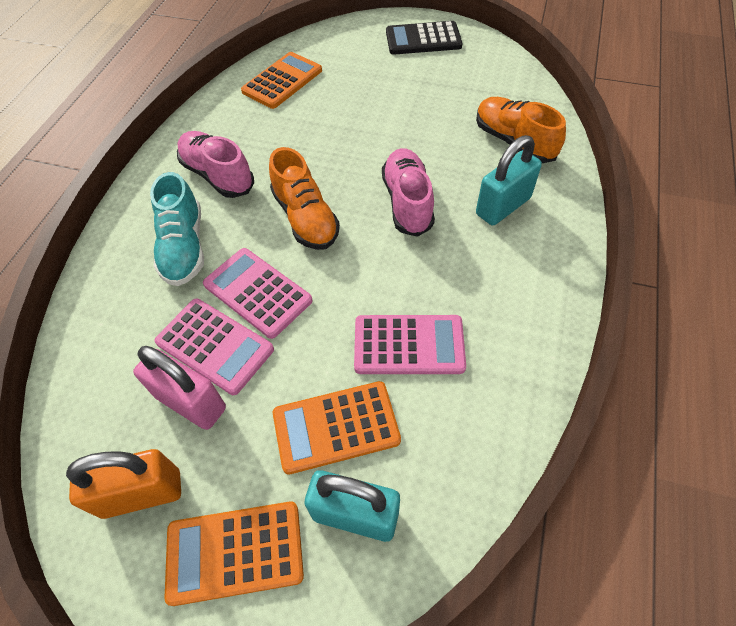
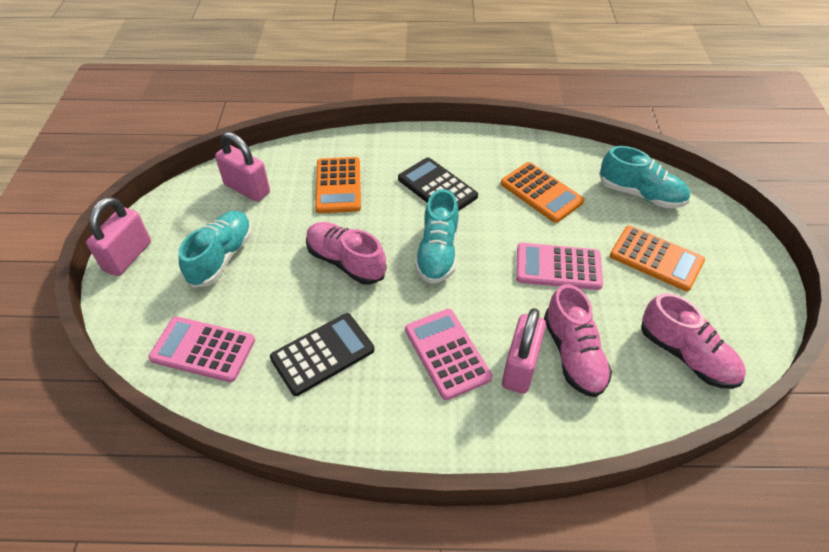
black calculator: 1 -> 2
orange padlock: 1 -> 0
orange shoe: 2 -> 0
pink padlock: 1 -> 3
pink shoe: 2 -> 3
turquoise padlock: 2 -> 0
turquoise shoe: 1 -> 3

